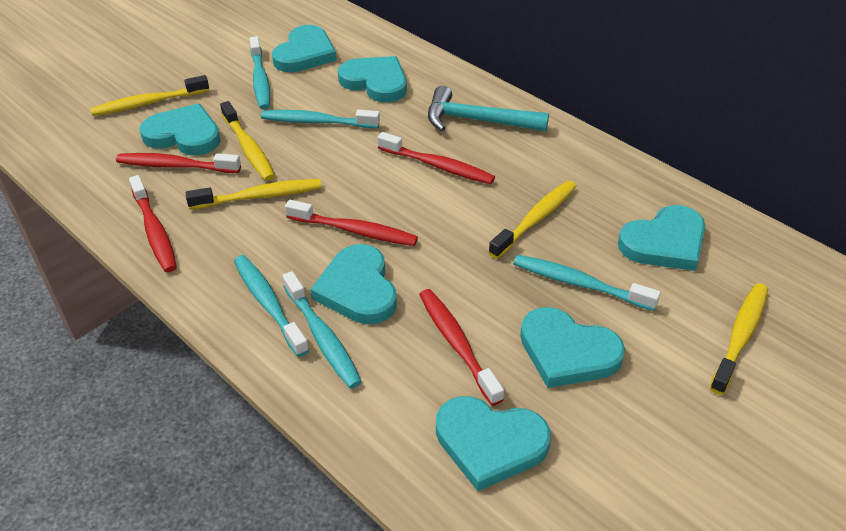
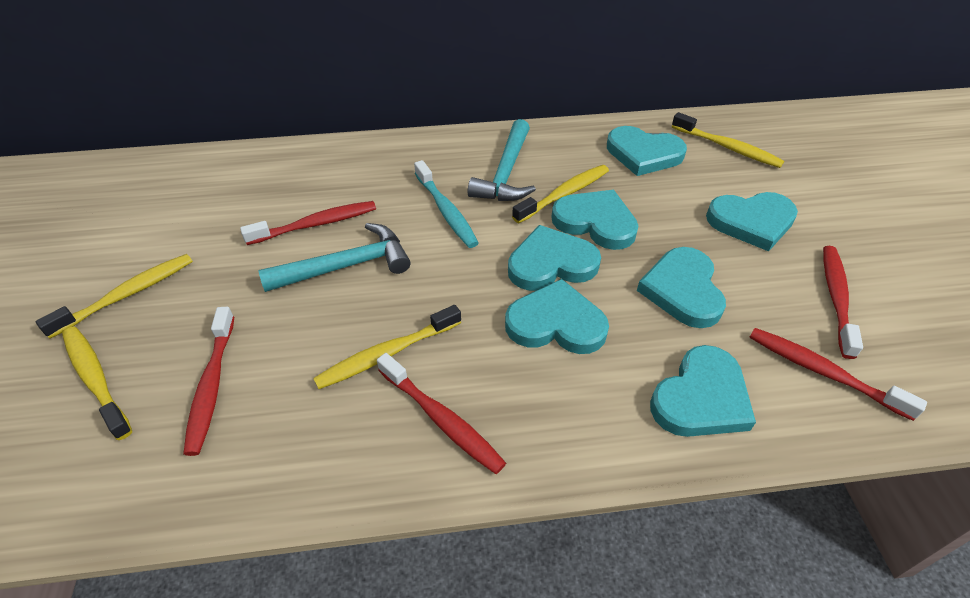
turquoise hammer: 1 -> 2
turquoise toothbrush: 5 -> 1

